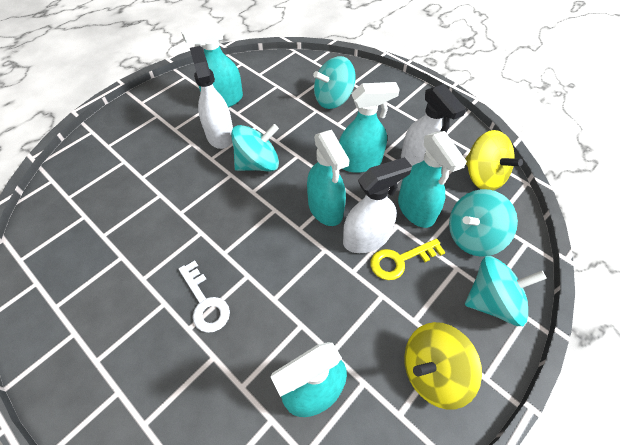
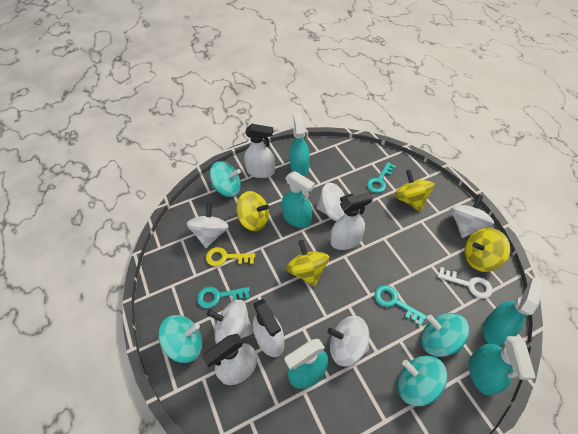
turquoise key: 0 -> 3
white spinning top: 0 -> 5
white spray bottle: 3 -> 4
yellow spinning top: 2 -> 4

